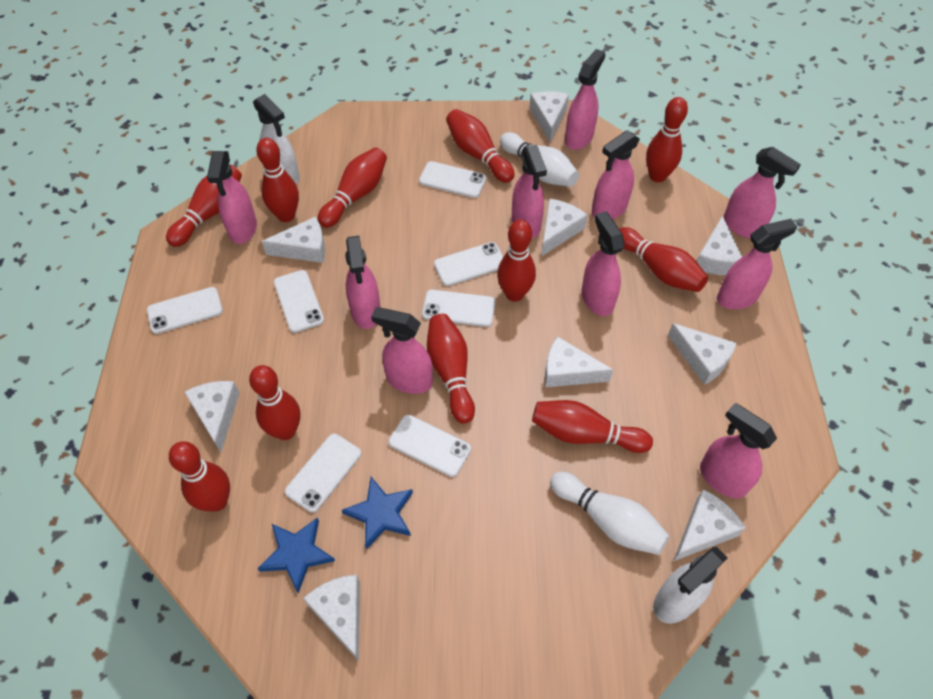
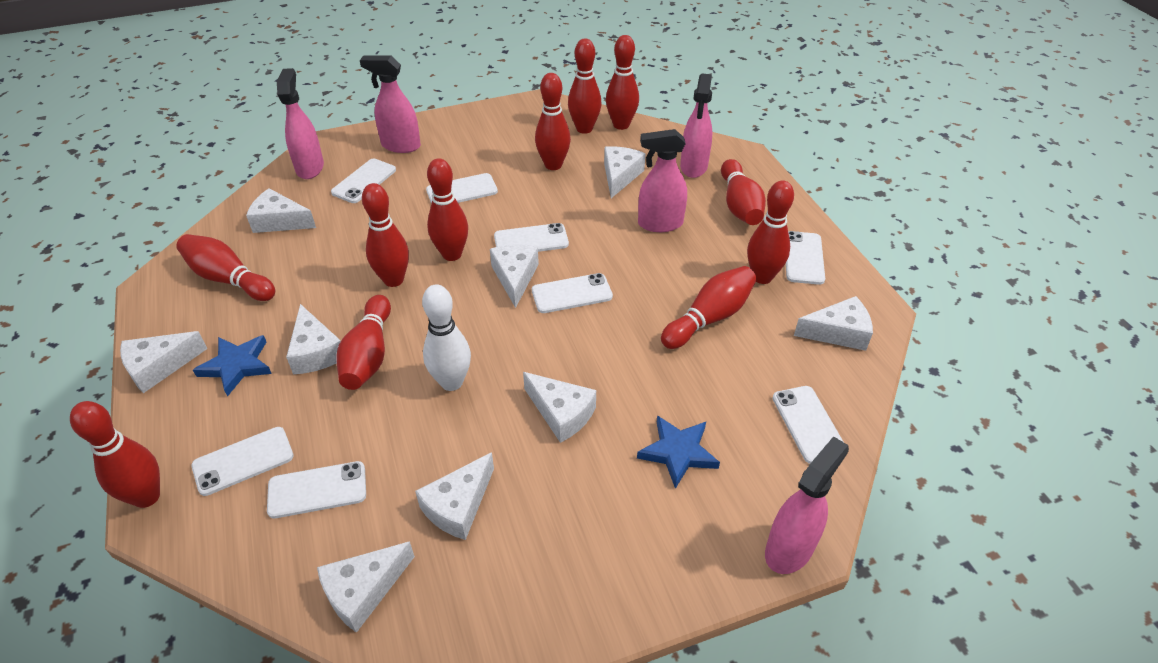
pink spray bottle: 10 -> 5
white bowling pin: 2 -> 1
white phone: 7 -> 8
white spray bottle: 2 -> 0

